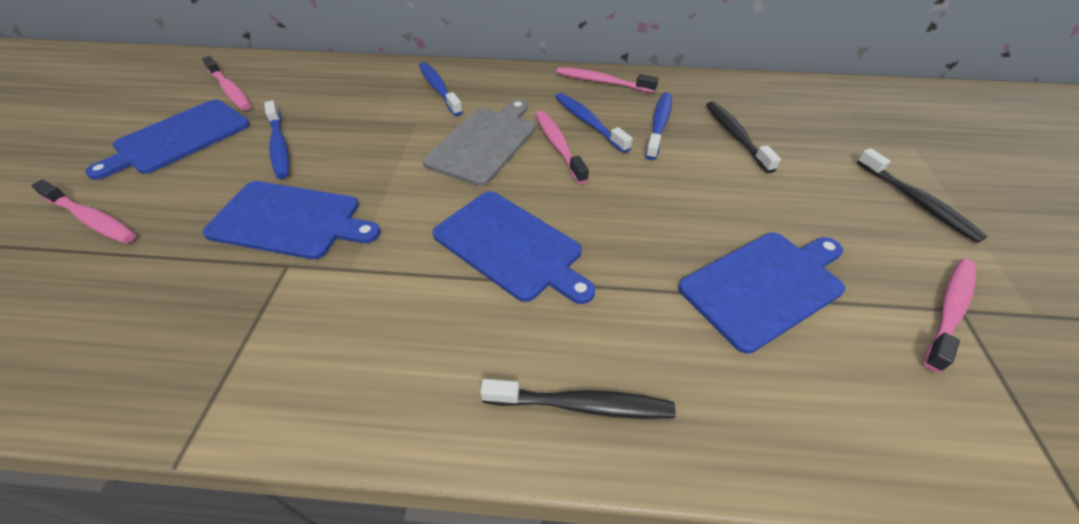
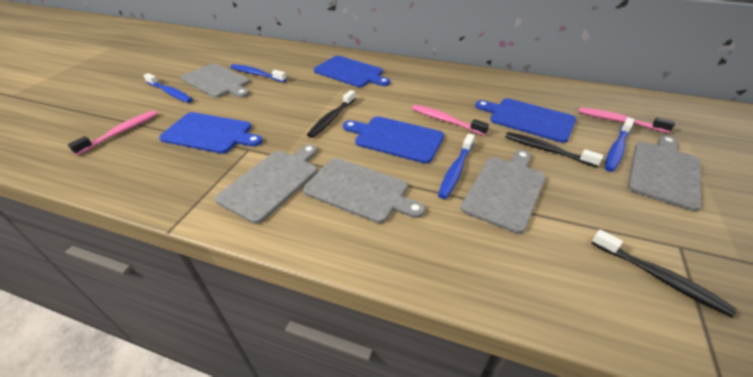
grey cutting board: 1 -> 5
pink toothbrush: 5 -> 3

